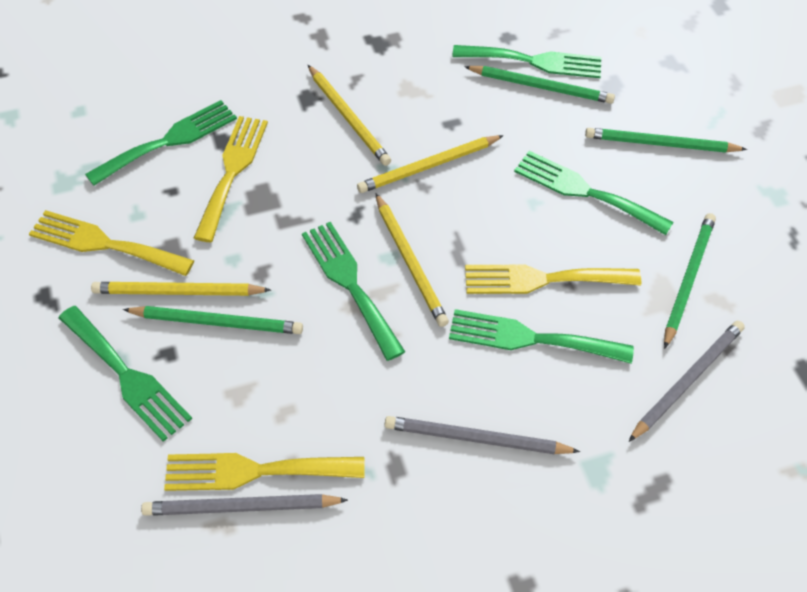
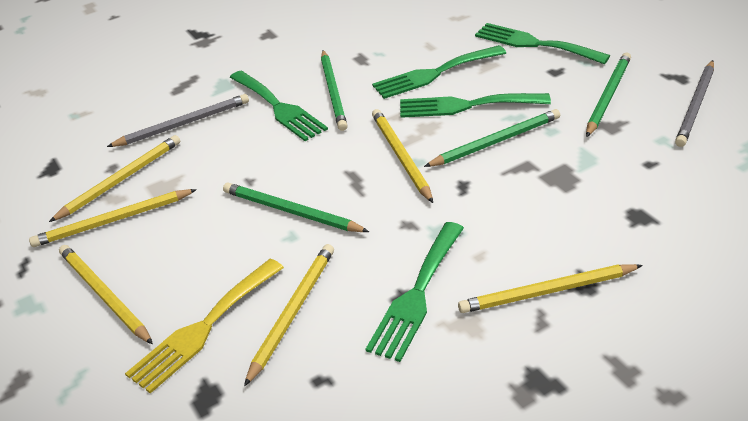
green fork: 6 -> 5
grey pencil: 3 -> 2
yellow fork: 4 -> 1
yellow pencil: 4 -> 6

